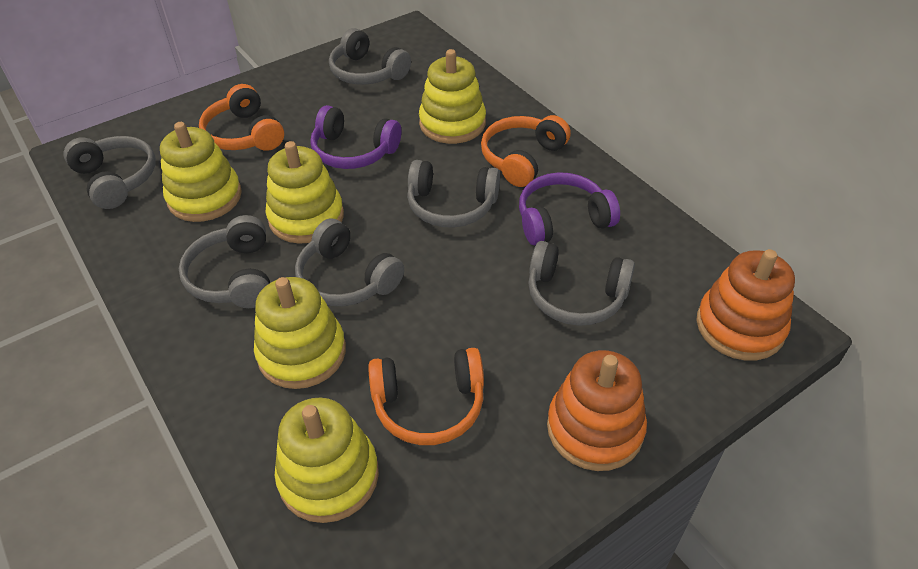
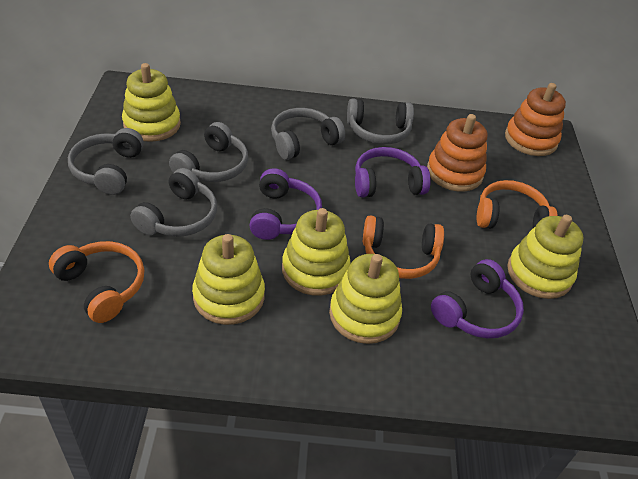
grey headphones: 6 -> 5
purple headphones: 2 -> 3

